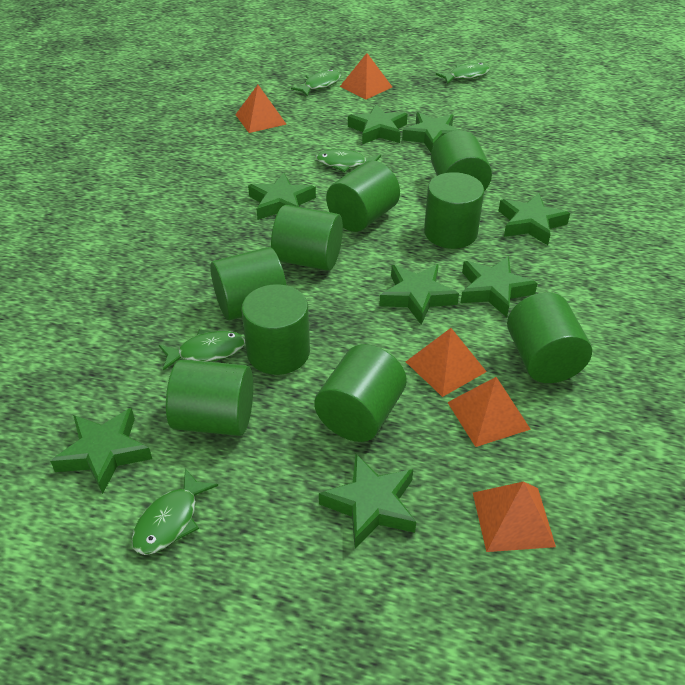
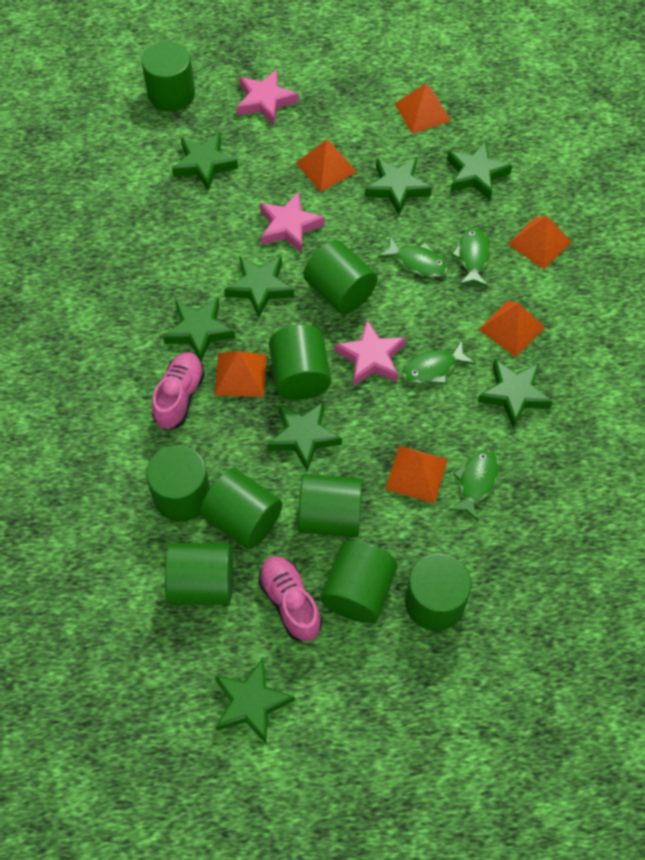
green fish: 5 -> 4
orange pyramid: 5 -> 6
pink shoe: 0 -> 2
pink star: 0 -> 3

